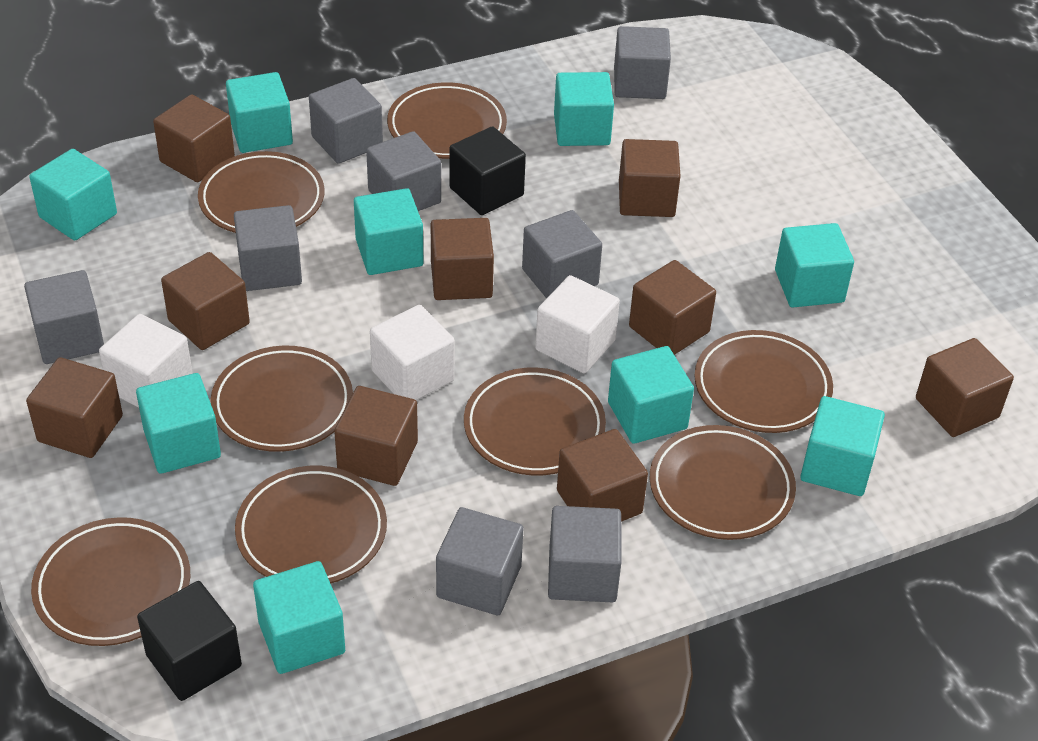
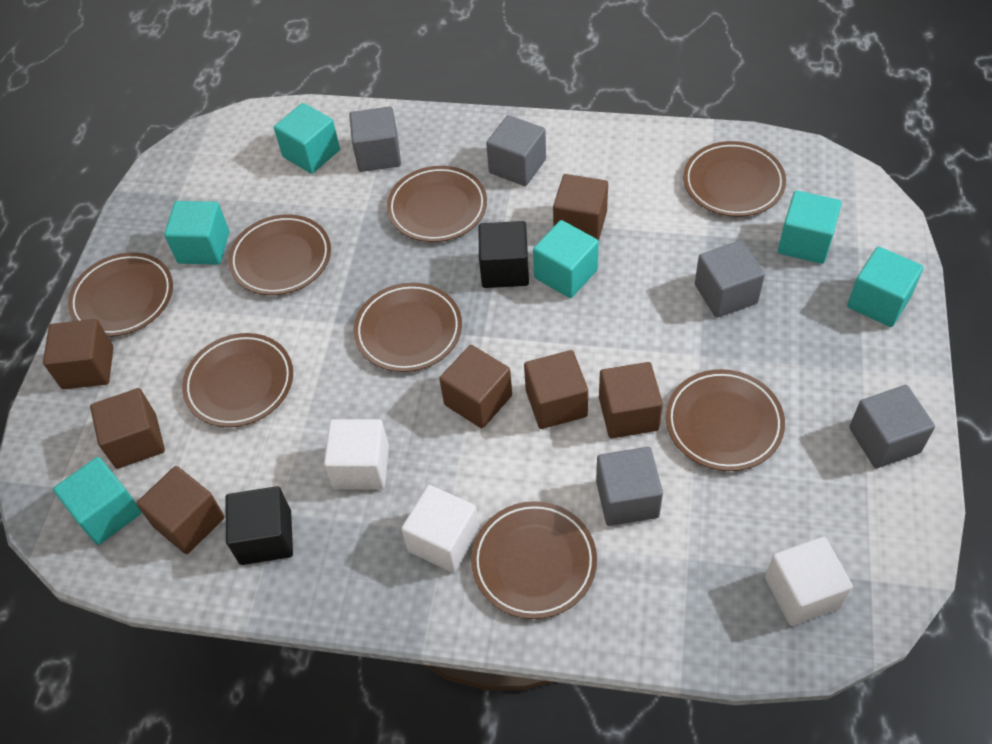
brown cube: 9 -> 7
grey cube: 8 -> 5
turquoise cube: 9 -> 6

